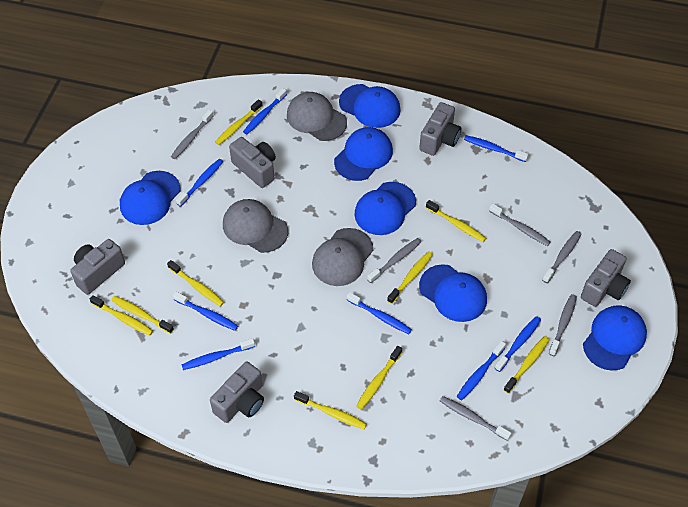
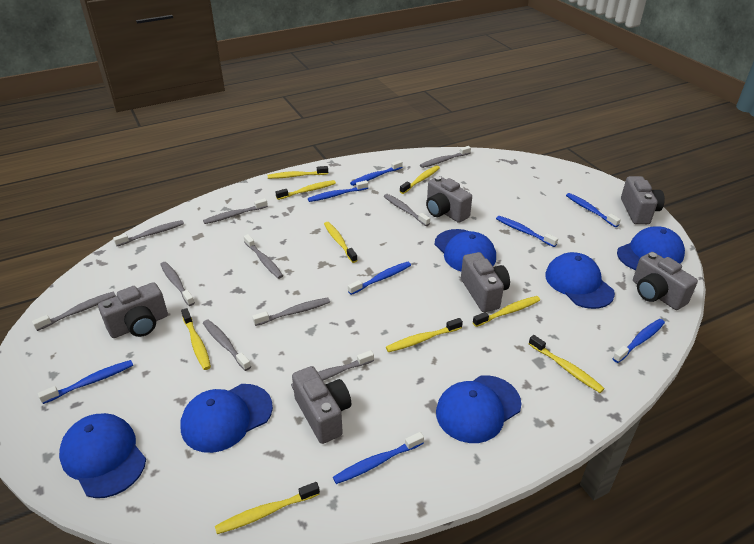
grey camera: 5 -> 6
grey cap: 3 -> 0
grey toothbrush: 6 -> 10

